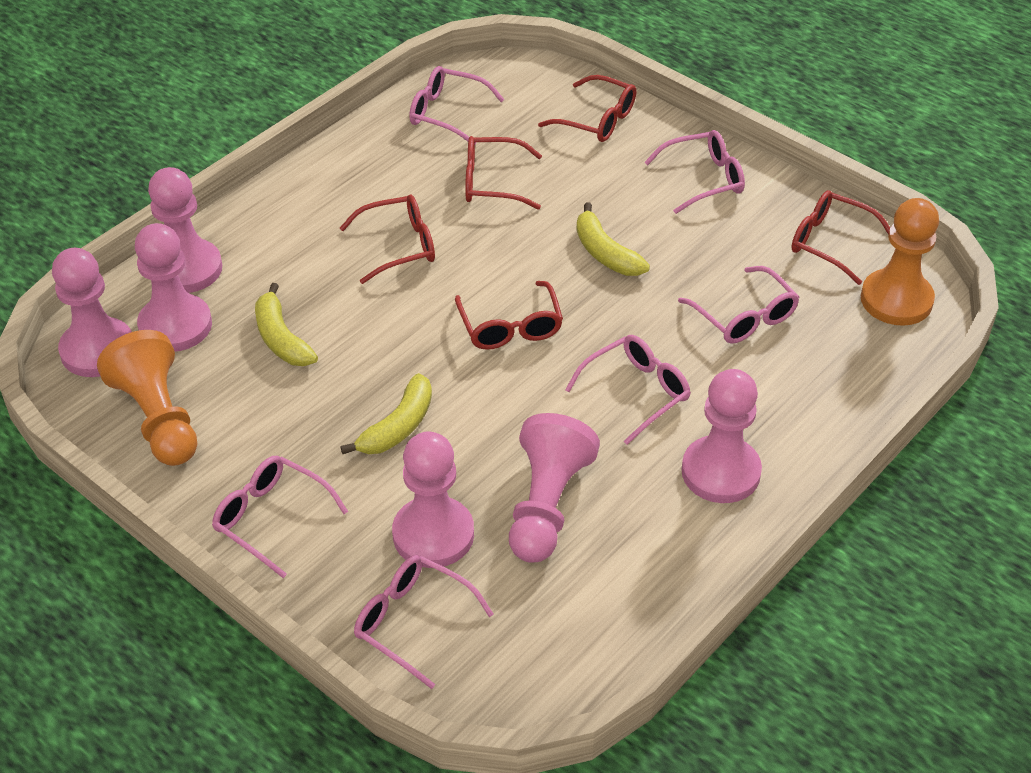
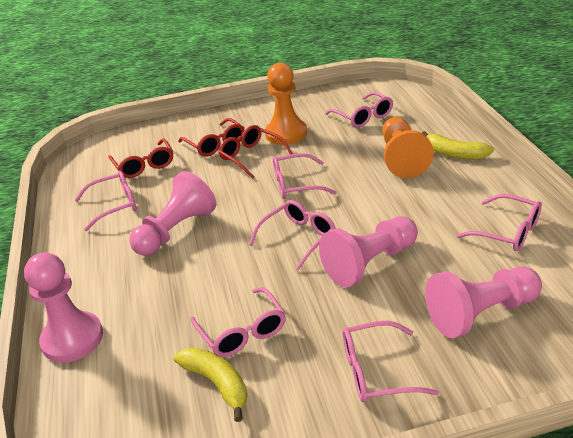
pink glasses: 6 -> 7
pink pawn: 6 -> 4
red glasses: 5 -> 3
yellow banana: 3 -> 2

